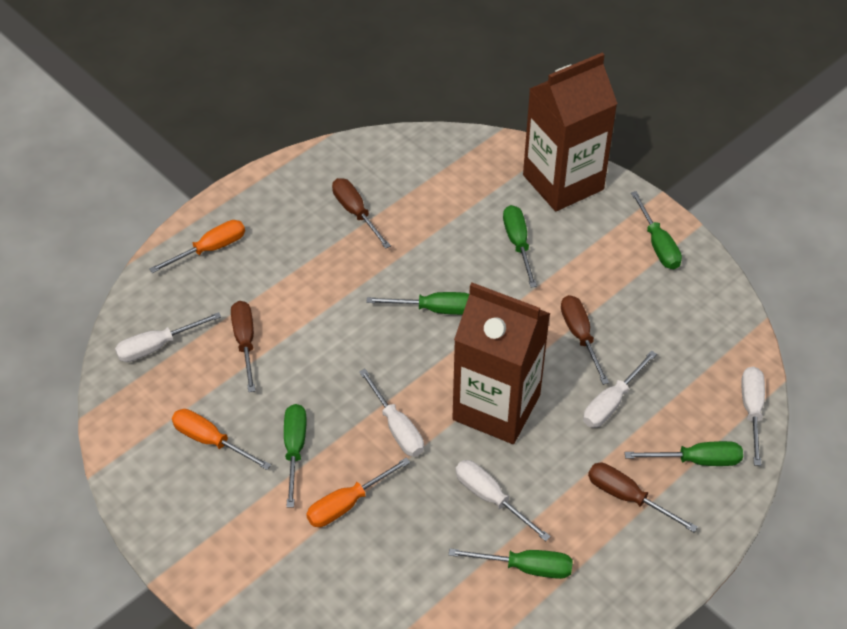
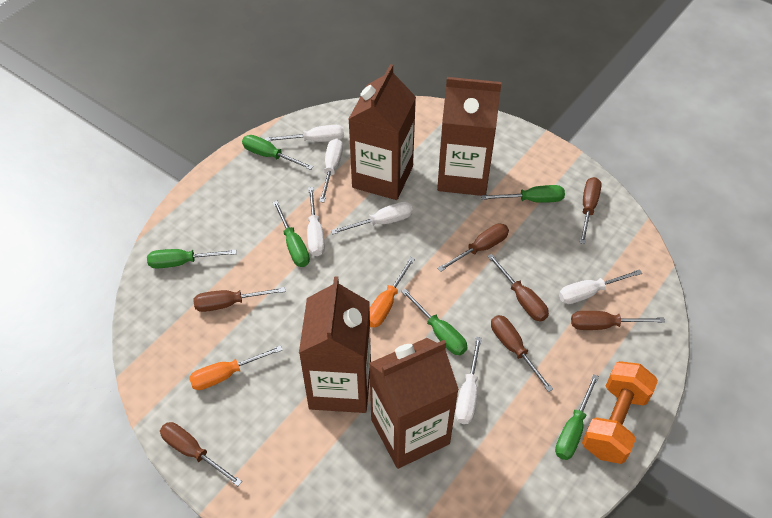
brown carton: 2 -> 4
brown screwdriver: 4 -> 7
orange dumbbell: 0 -> 1
orange screwdriver: 3 -> 2
white screwdriver: 5 -> 6

